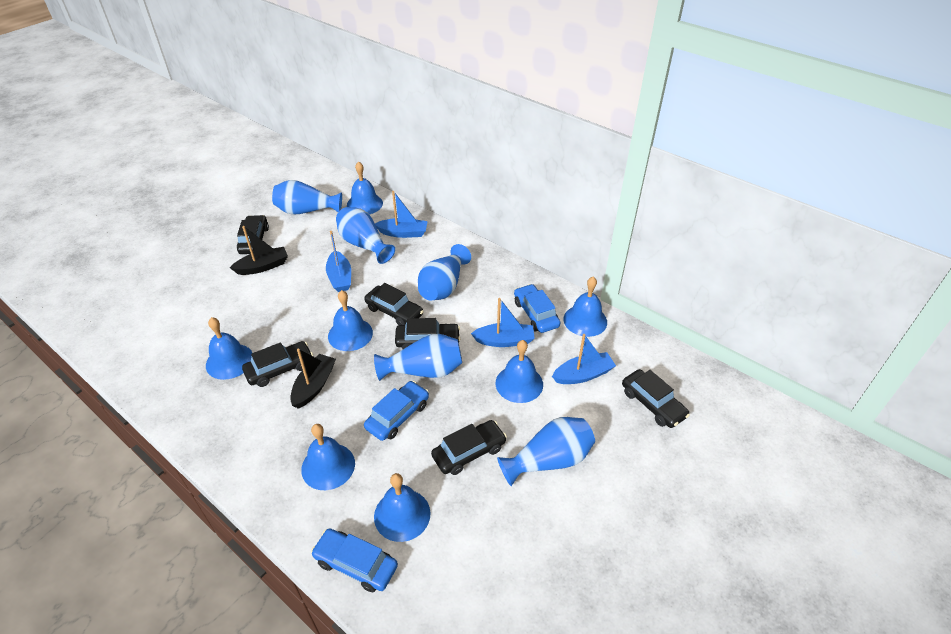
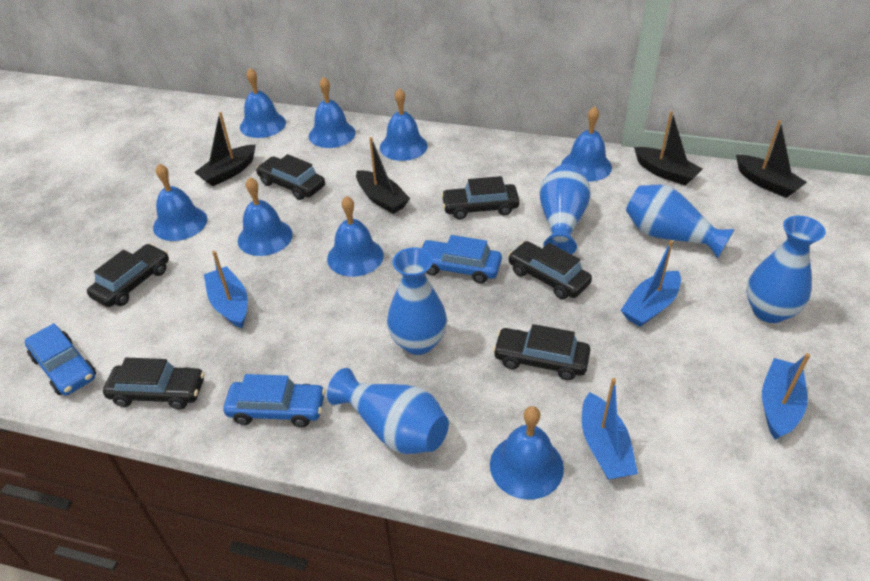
black boat: 2 -> 4
blue bell: 7 -> 8

